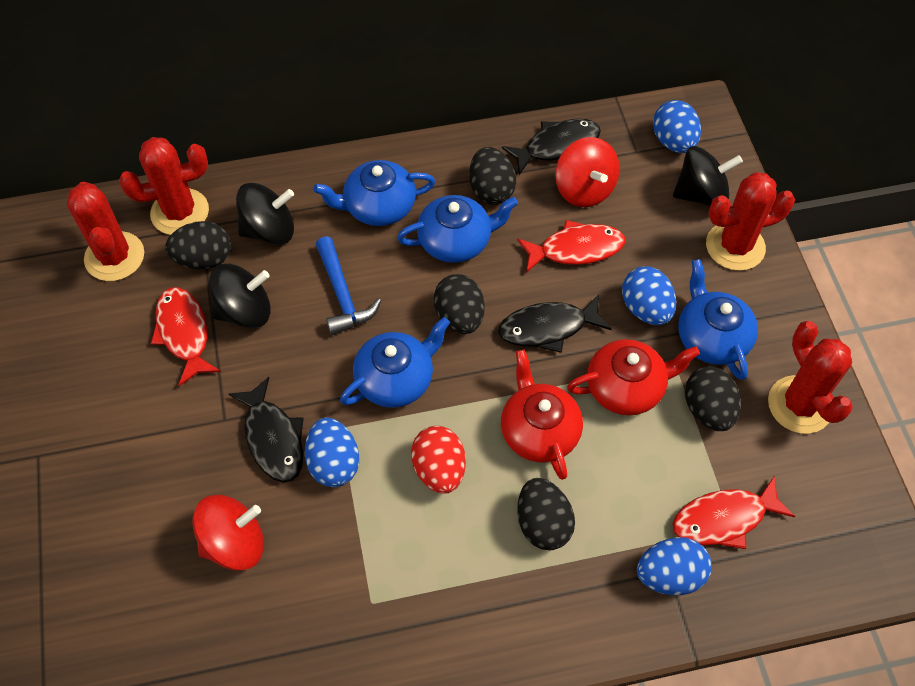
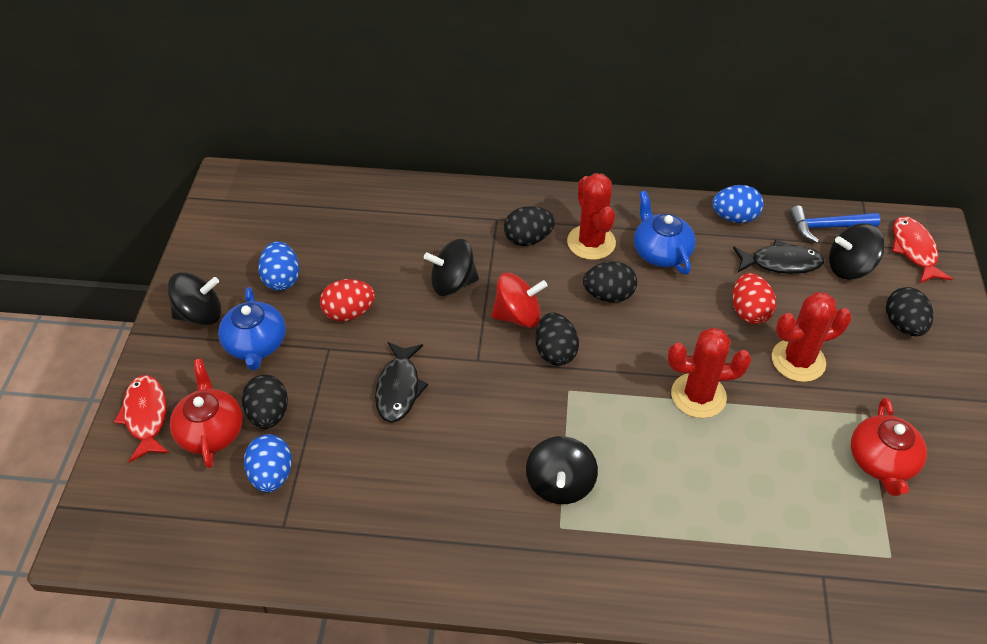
black fish: 3 -> 2
black spinning top: 3 -> 4
blue egg: 4 -> 3
blue teapot: 4 -> 2
red cactus: 4 -> 3
red egg: 1 -> 2
red fish: 3 -> 2
red spinning top: 2 -> 1

